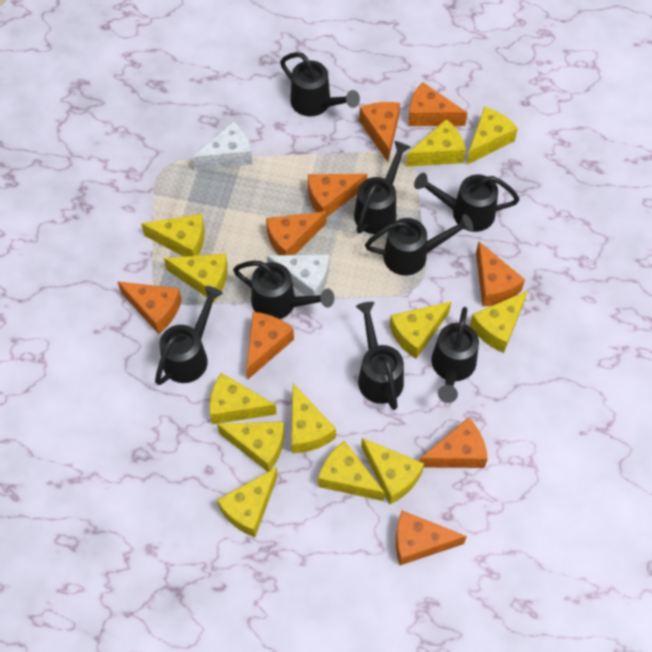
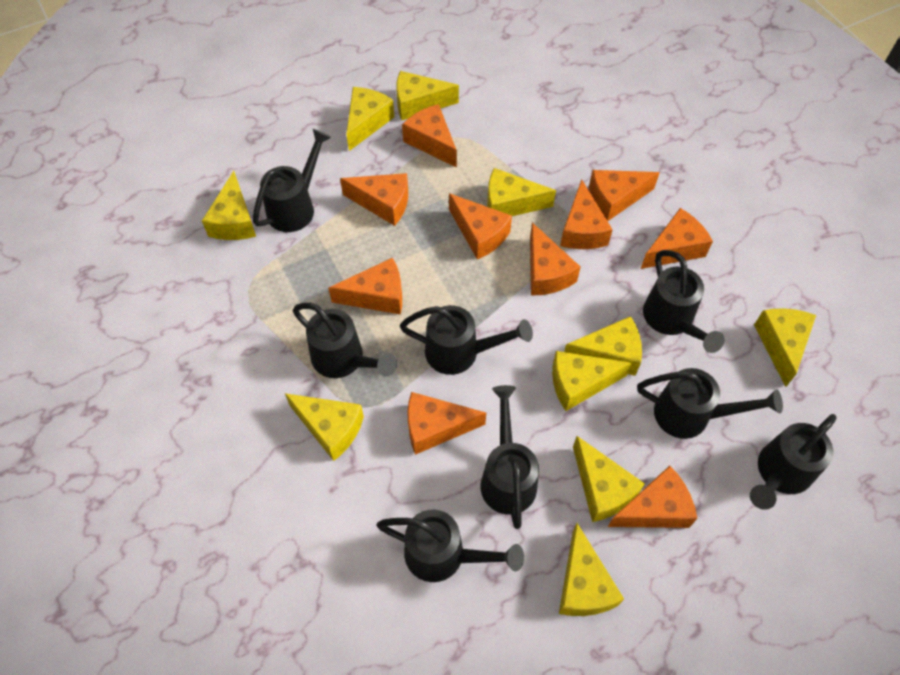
orange cheese: 9 -> 10
white cheese: 2 -> 0
yellow cheese: 12 -> 10

